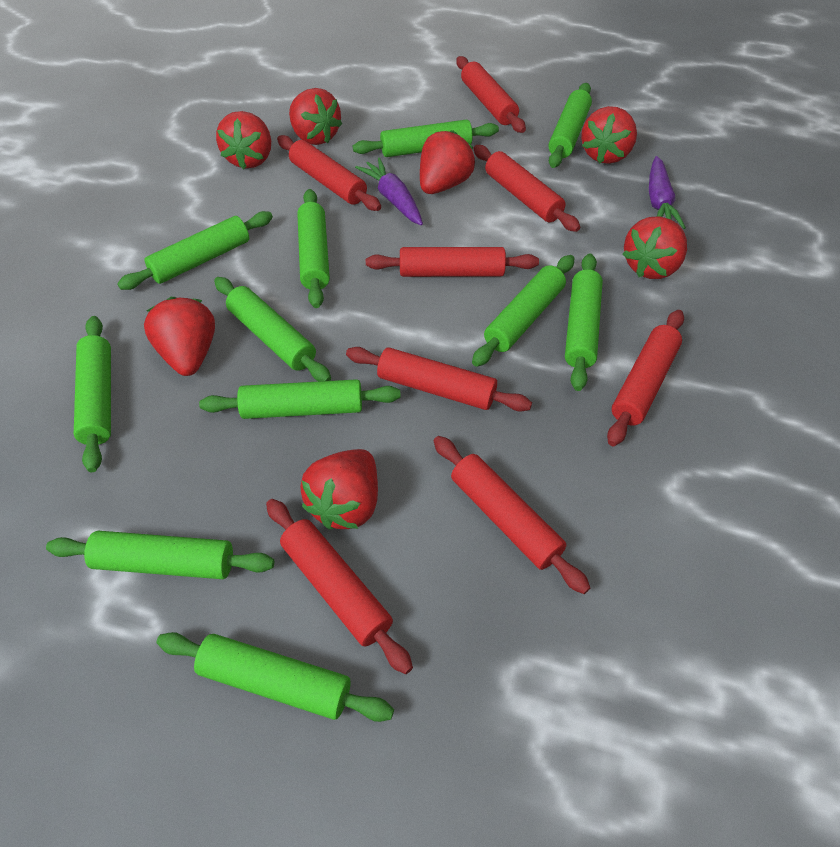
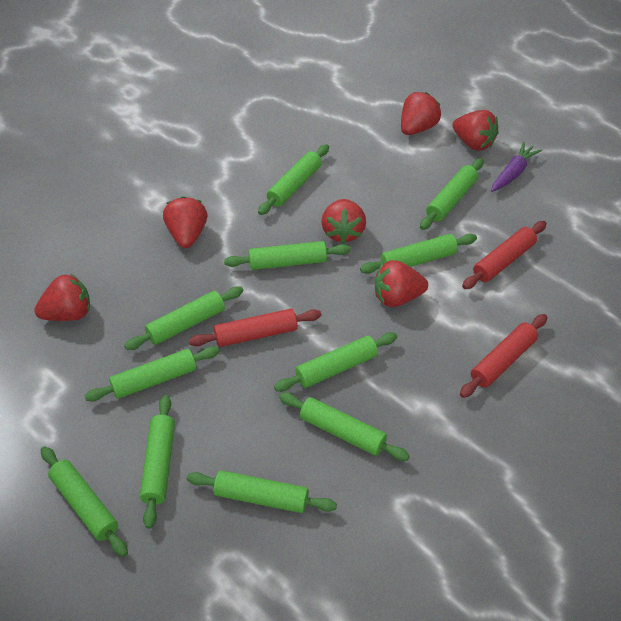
purple carrot: 2 -> 1
red rolling pin: 8 -> 3
red strawberry: 7 -> 6

